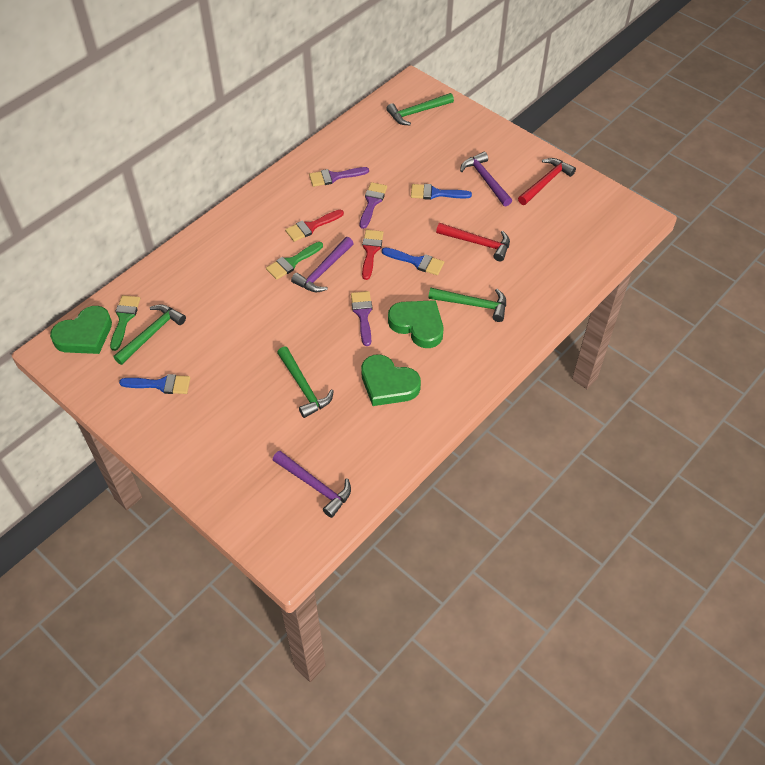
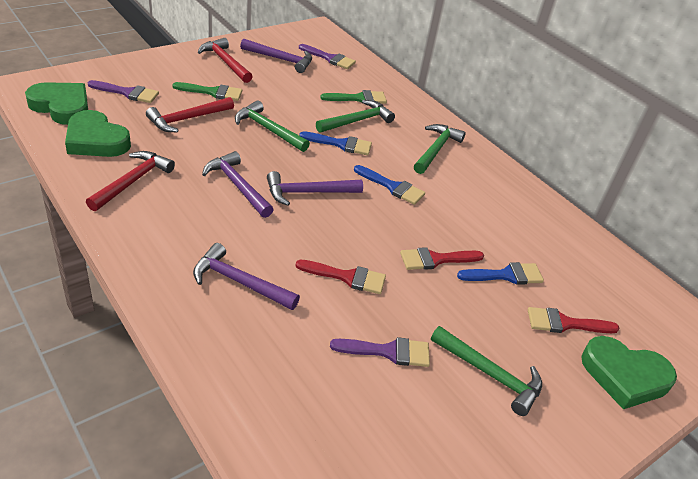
purple hammer: 3 -> 4
red brush: 2 -> 3
red hammer: 2 -> 3

